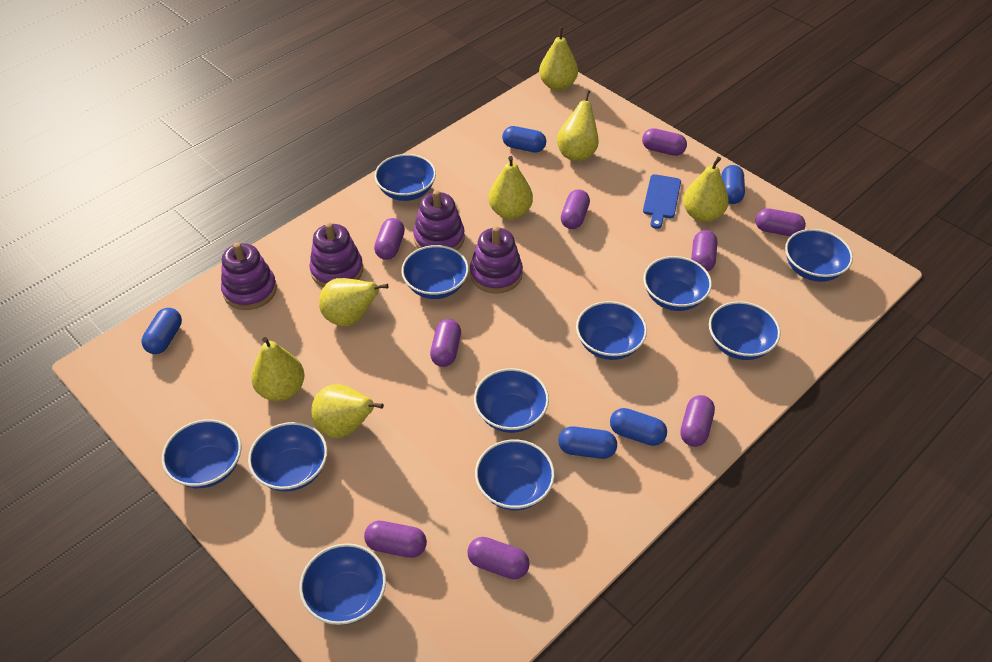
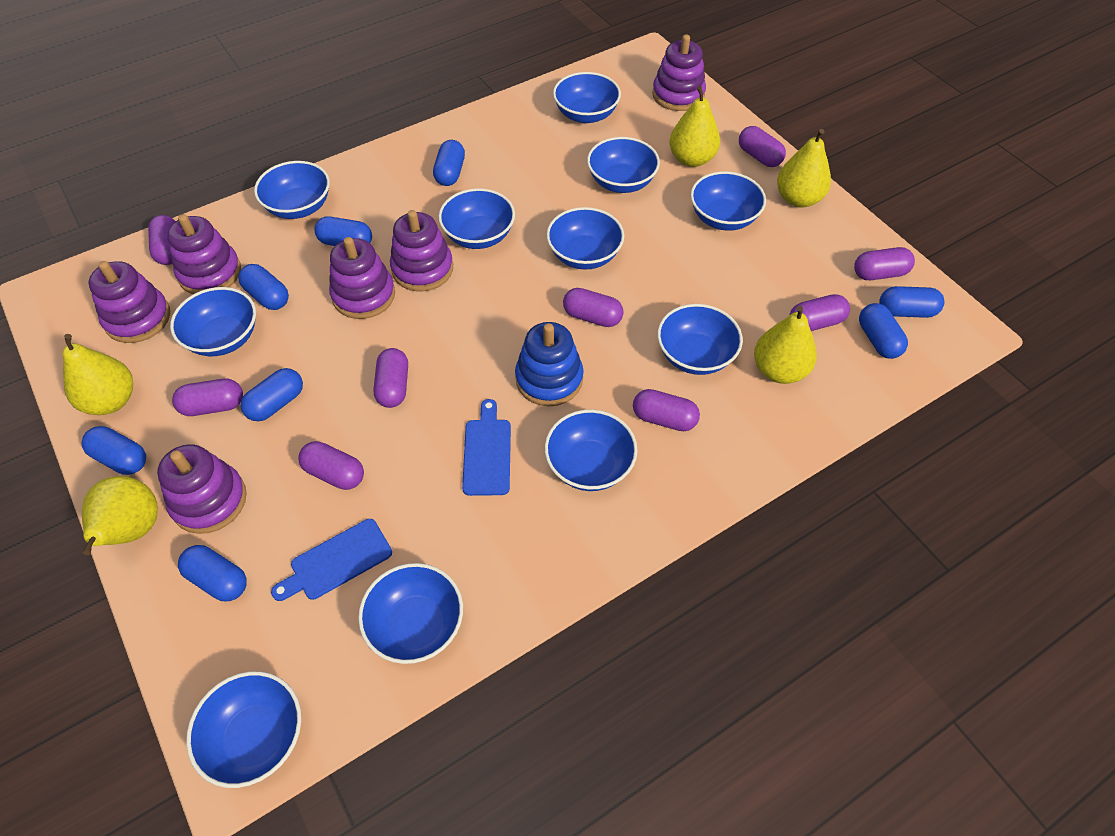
blue capsule: 5 -> 8
blue cutting board: 1 -> 2
blue stacking toy: 0 -> 1
purple stacking toy: 4 -> 6
yellow pear: 7 -> 5

